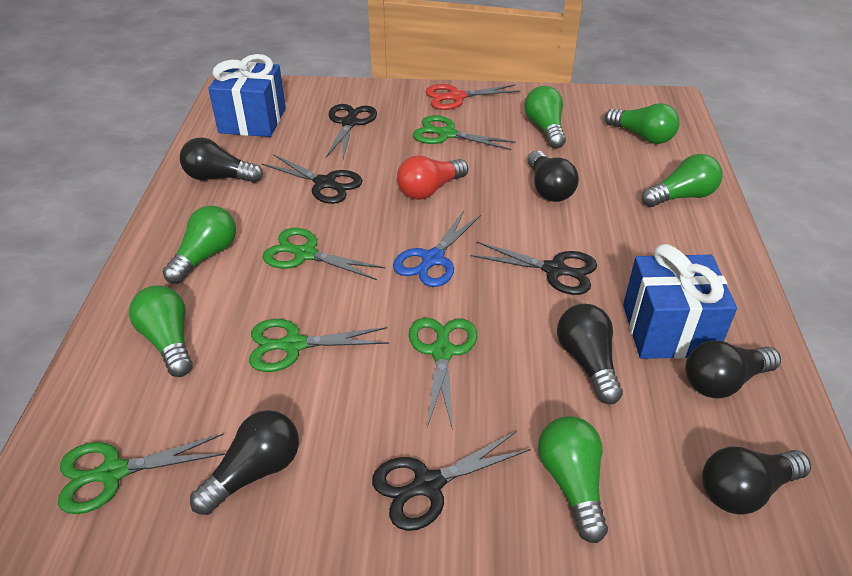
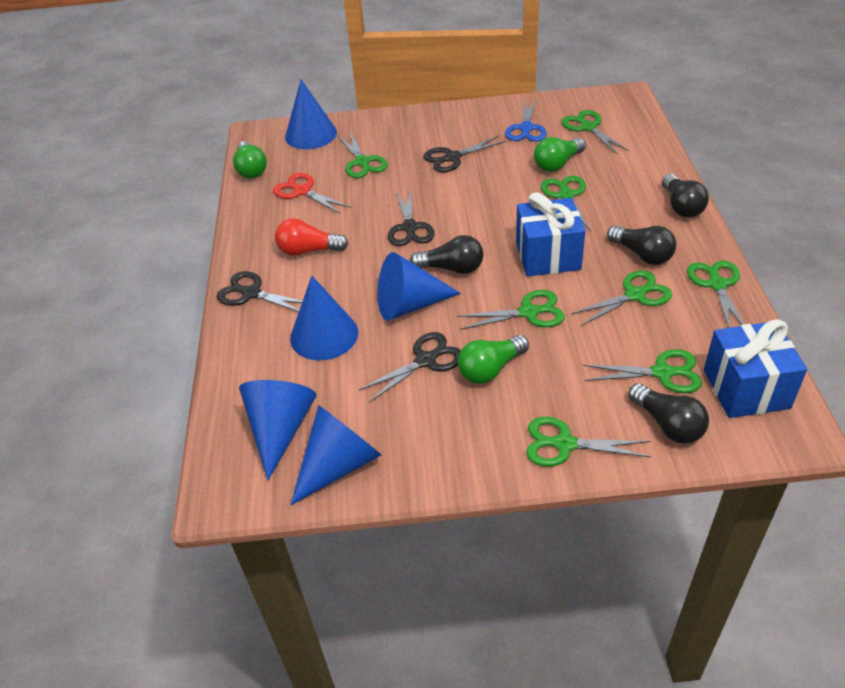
black light bulb: 6 -> 4
blue cone: 0 -> 5
green light bulb: 6 -> 3
green scissors: 5 -> 8

